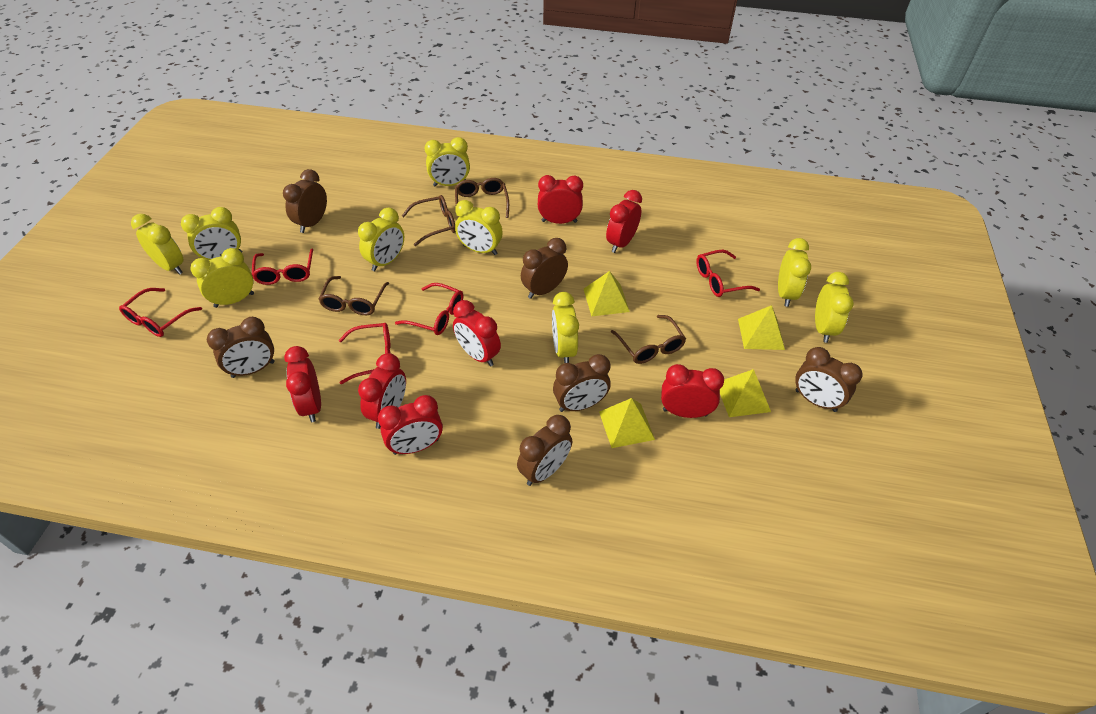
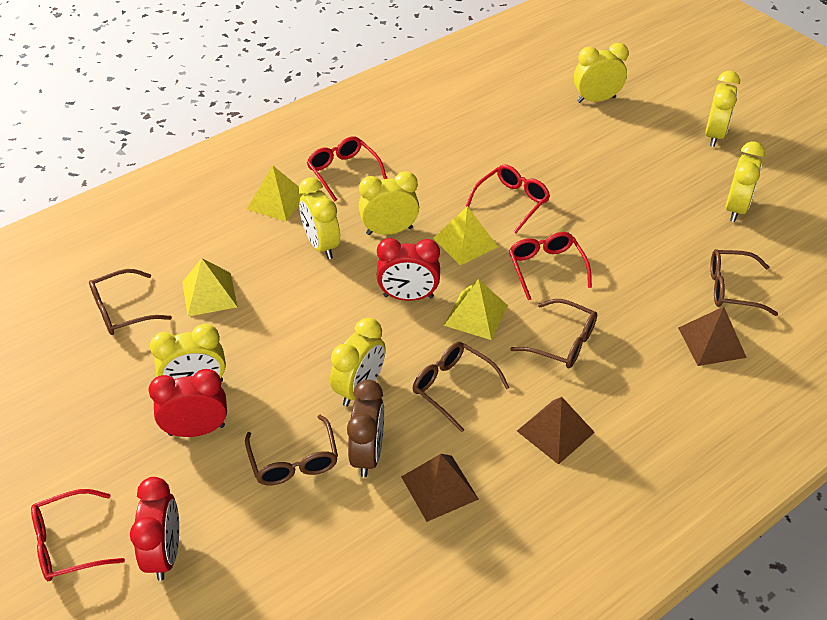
brown clock: 6 -> 1
brown glasses: 4 -> 5
brown pyramid: 0 -> 3
red clock: 7 -> 3
red glasses: 5 -> 4
yellow clock: 9 -> 7

